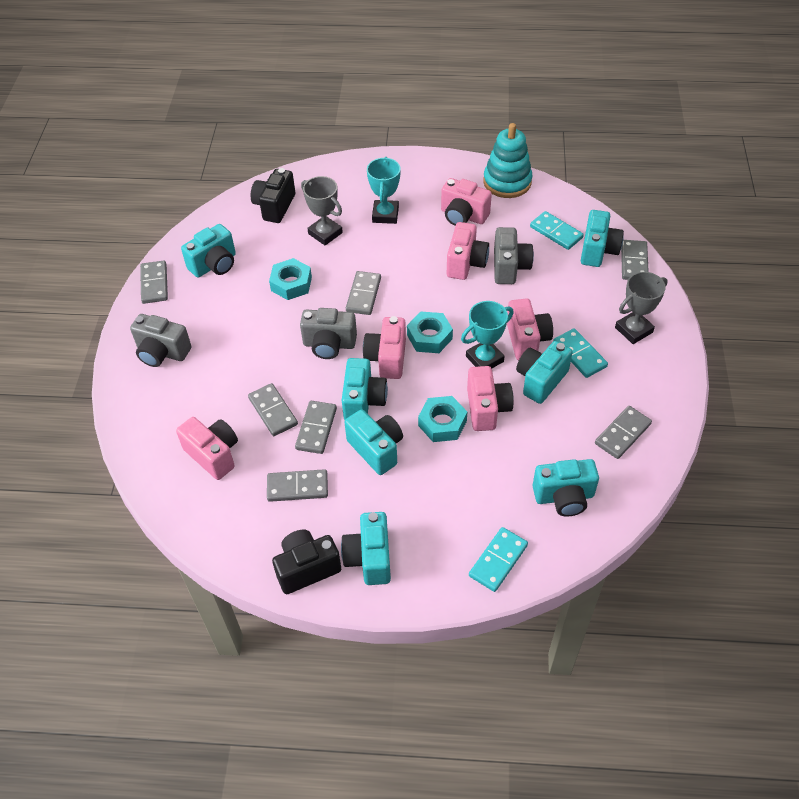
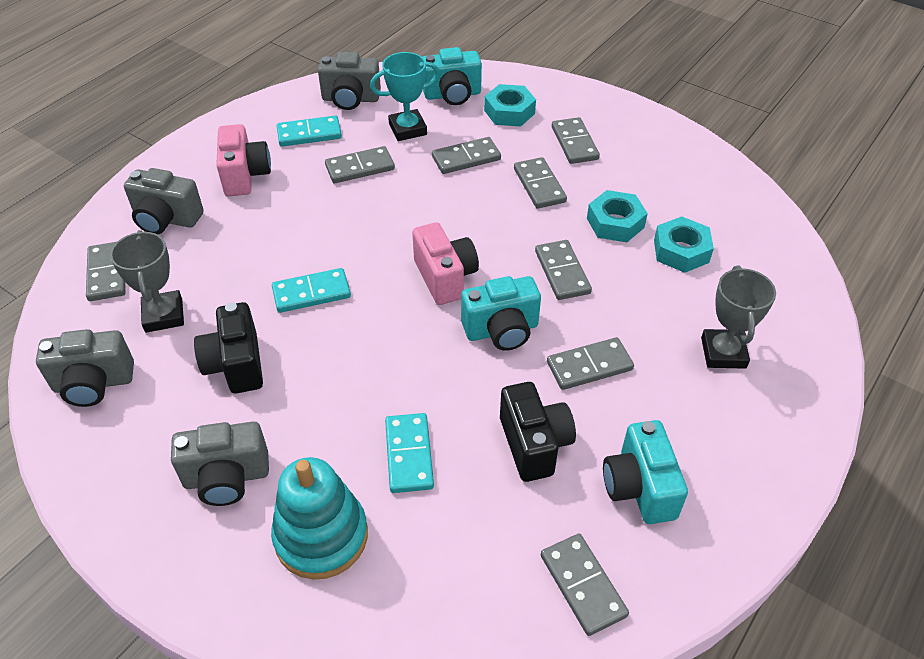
grey camera: 3 -> 4
grey domino: 7 -> 8
pink camera: 6 -> 2
turquoise camera: 7 -> 3
turquoise trophy: 2 -> 1

